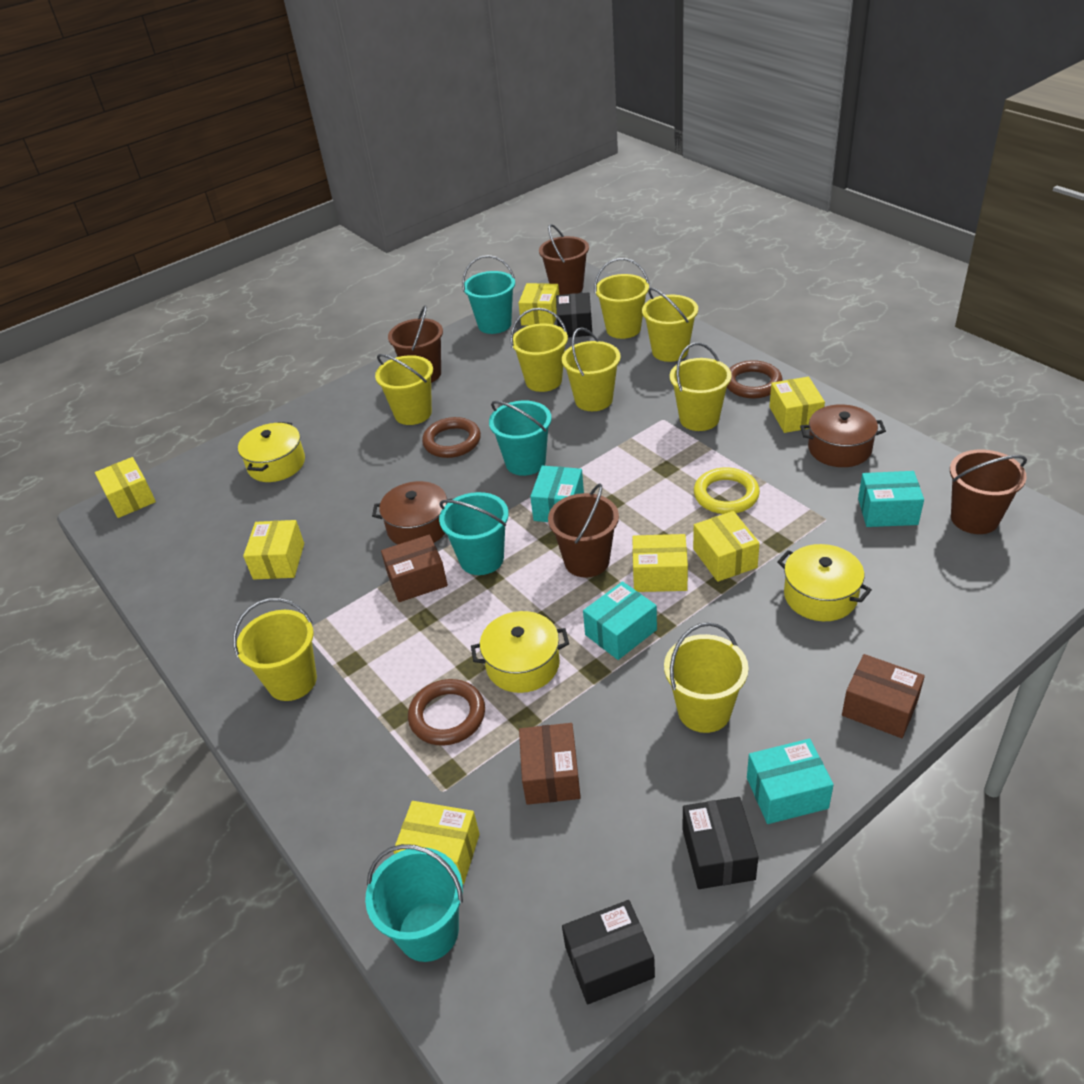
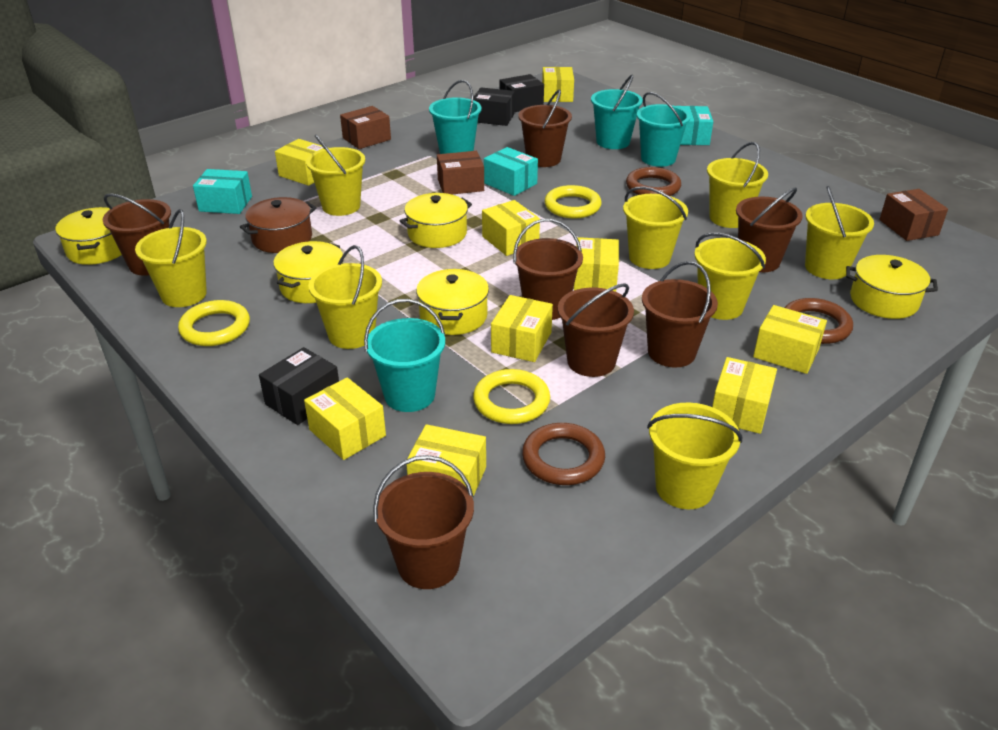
brown bucket: 4 -> 7
brown pot: 2 -> 1
turquoise box: 4 -> 3
yellow box: 7 -> 9
yellow pot: 3 -> 5
yellow ring: 1 -> 3

